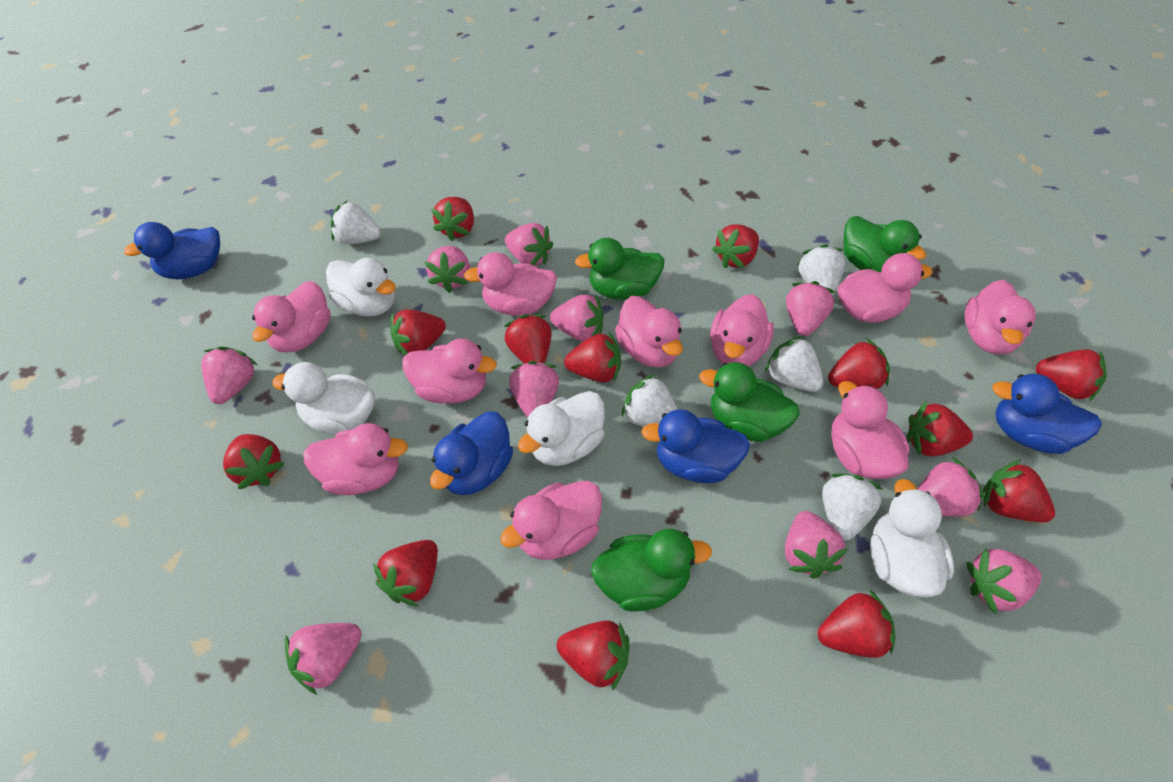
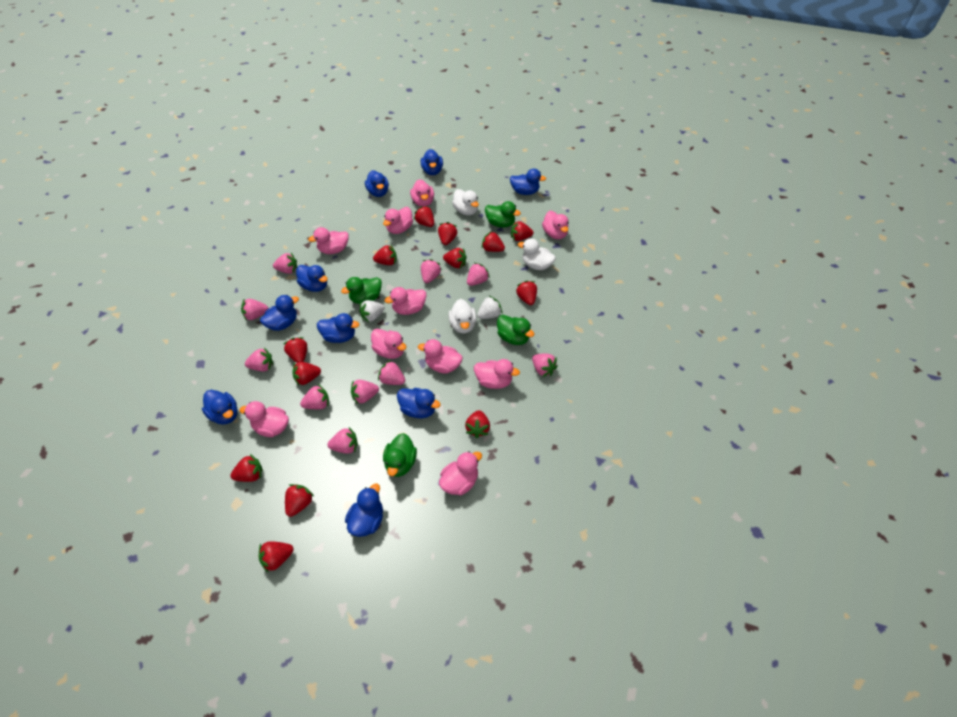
blue duck: 4 -> 9
white duck: 4 -> 3
white strawberry: 5 -> 2

